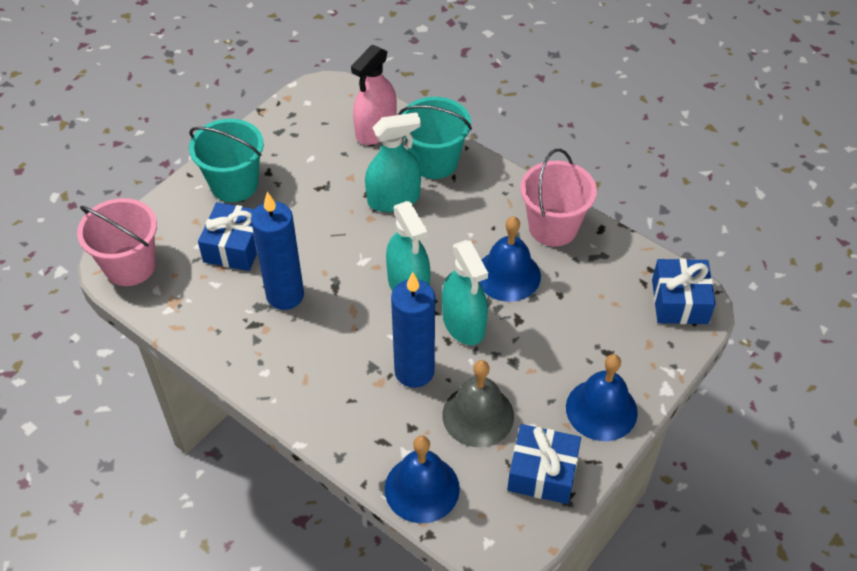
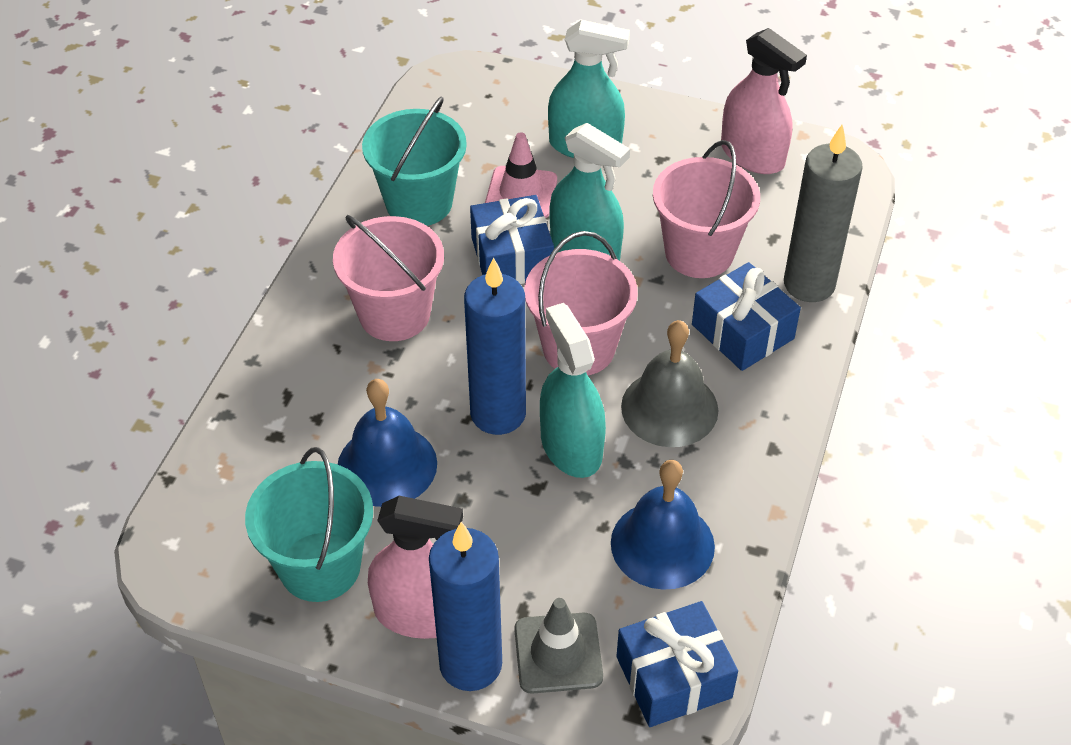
blue bell: 3 -> 2
grey candle: 0 -> 1
grey traffic cone: 0 -> 1
pink bucket: 2 -> 3
pink spray bottle: 1 -> 2
pink traffic cone: 0 -> 1

